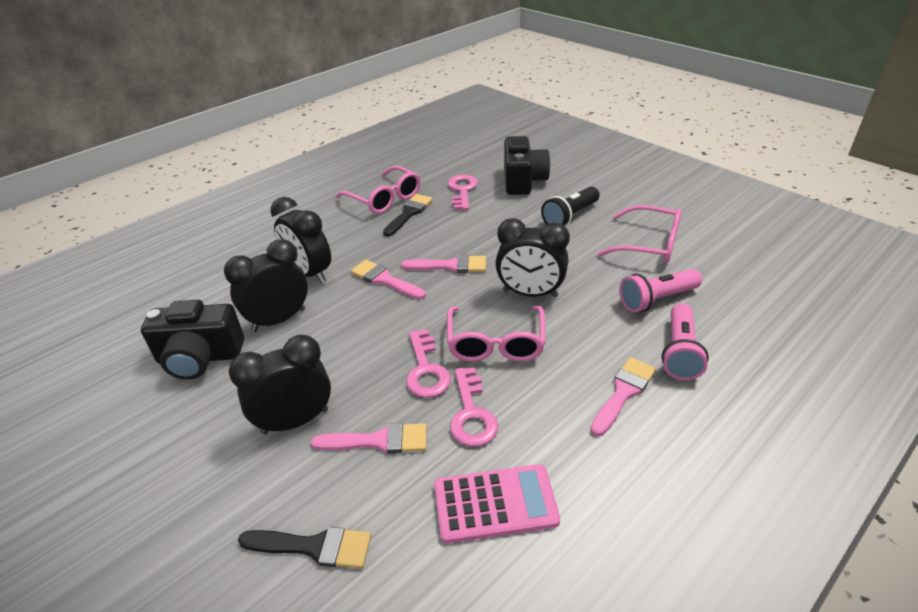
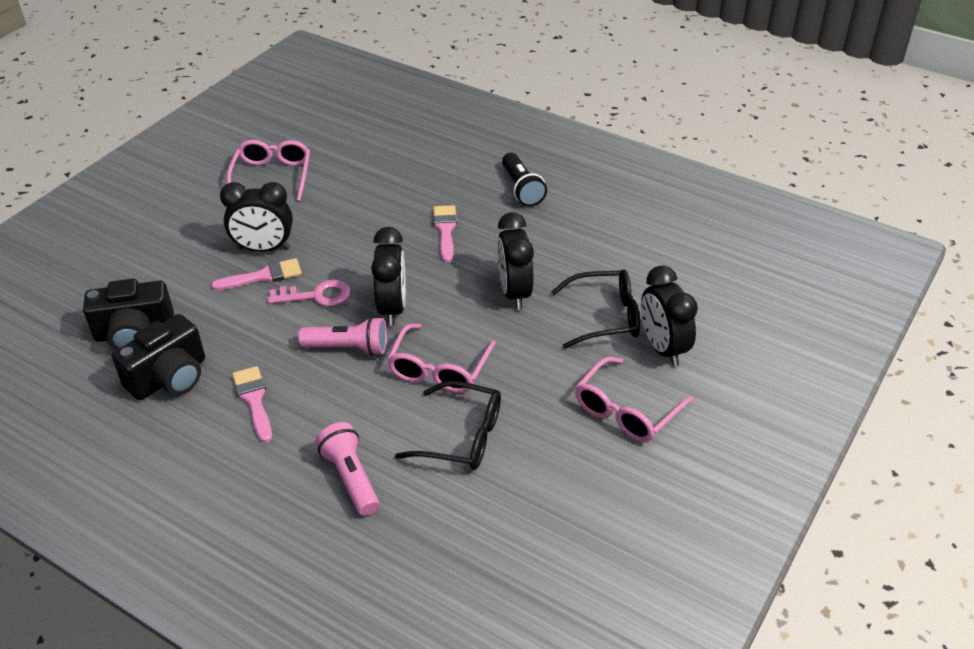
black brush: 2 -> 0
black glasses: 0 -> 2
pink brush: 4 -> 3
pink calculator: 1 -> 0
pink key: 3 -> 1

